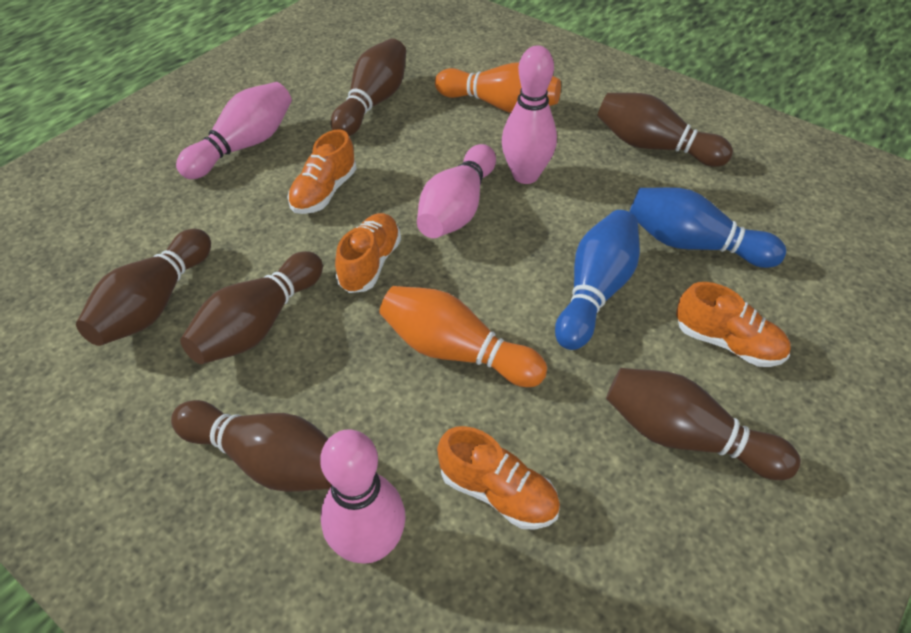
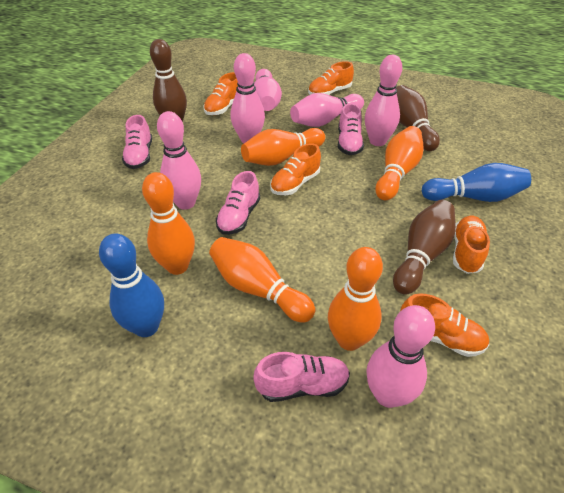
brown bowling pin: 6 -> 3
orange bowling pin: 2 -> 5
orange shoe: 4 -> 5
pink bowling pin: 4 -> 6
pink shoe: 0 -> 4

